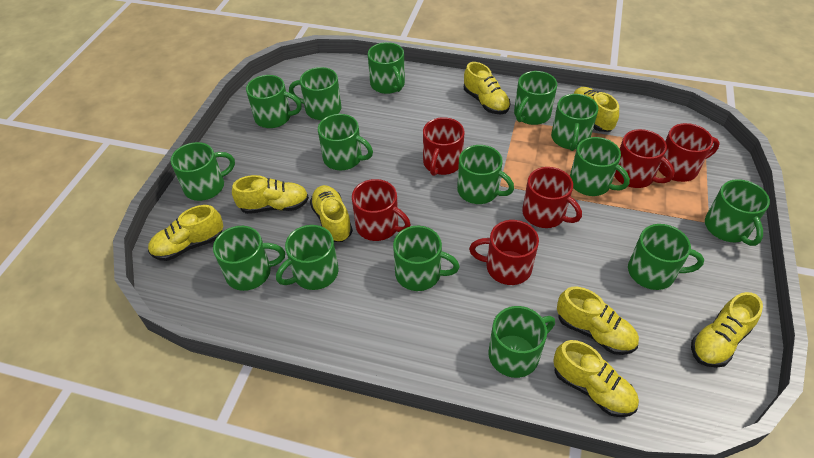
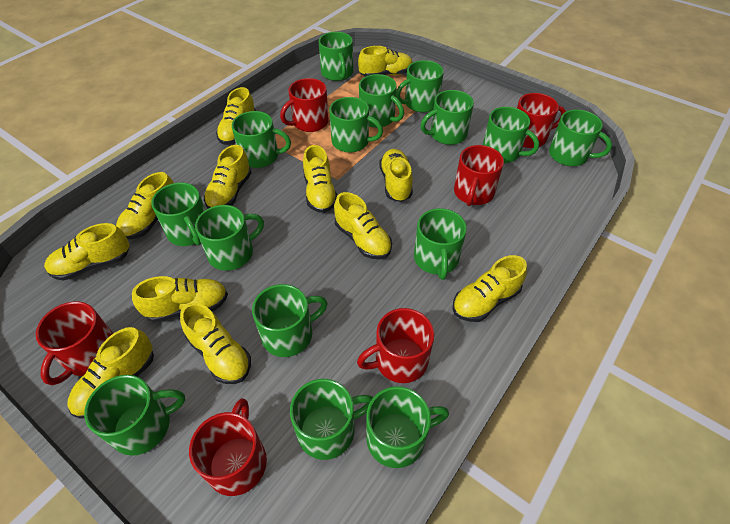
yellow shoe: 8 -> 12

